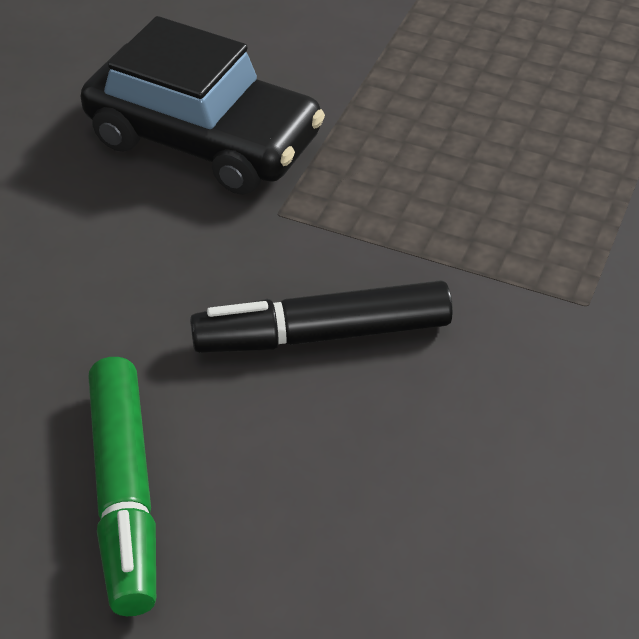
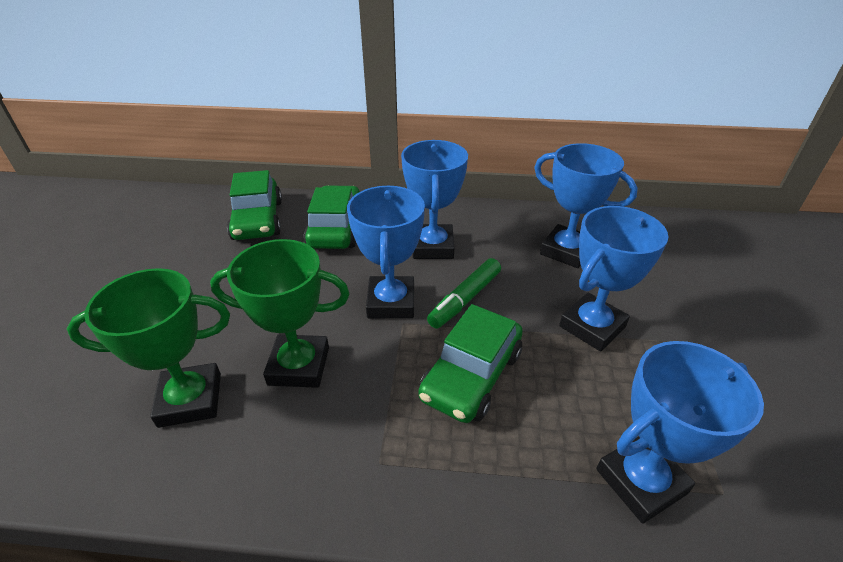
black car: 1 -> 0
black marker: 1 -> 0
blue trophy: 0 -> 5
green car: 0 -> 3
green trophy: 0 -> 2

